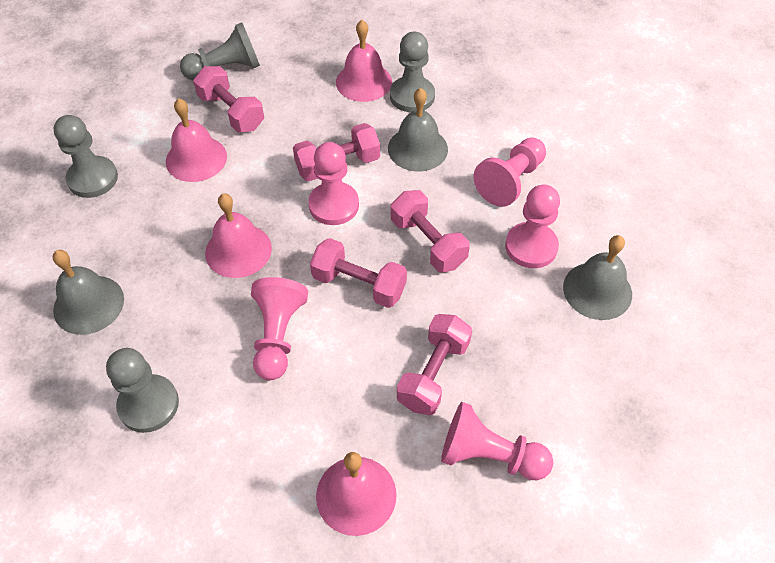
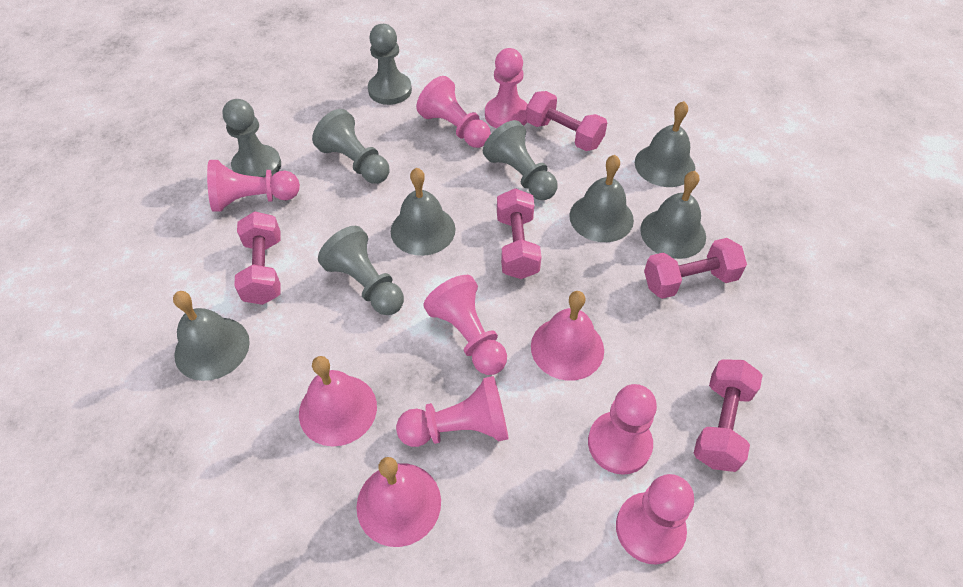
grey bell: 3 -> 5
grey pawn: 4 -> 5
pink bell: 4 -> 3
pink pawn: 5 -> 7

